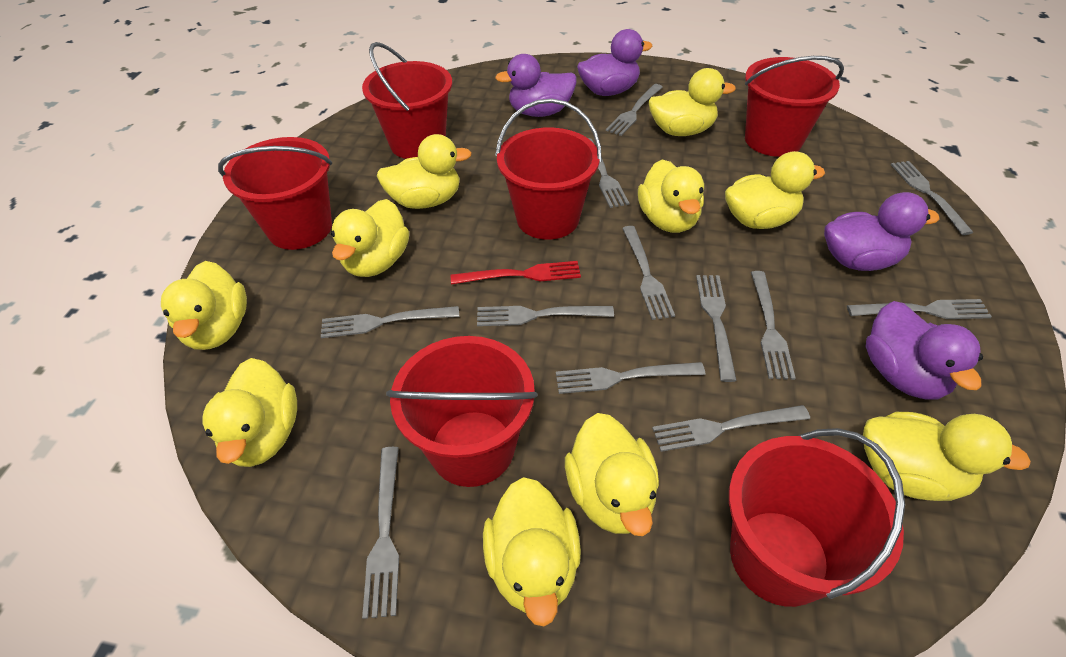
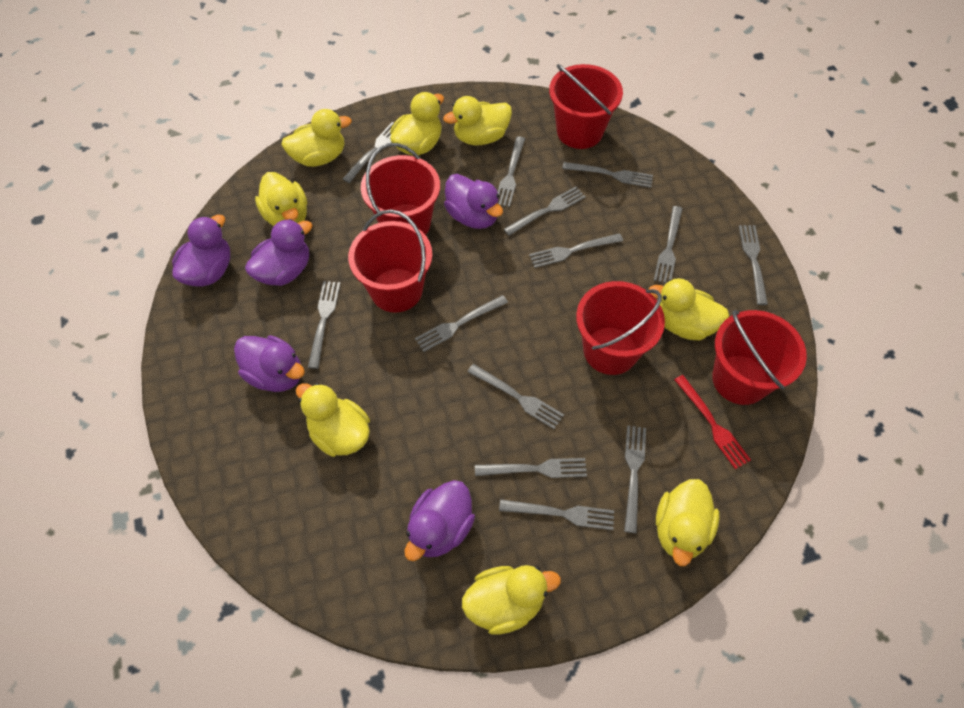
grey fork: 12 -> 13
purple duck: 4 -> 5
red bucket: 6 -> 5
yellow duck: 10 -> 8

